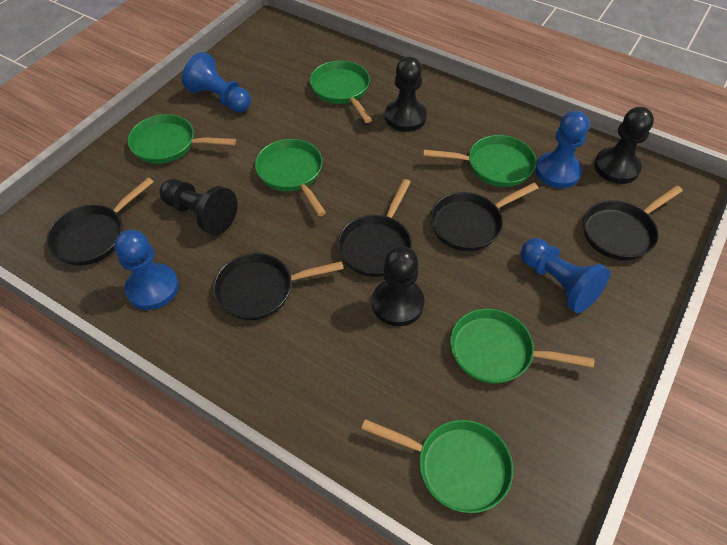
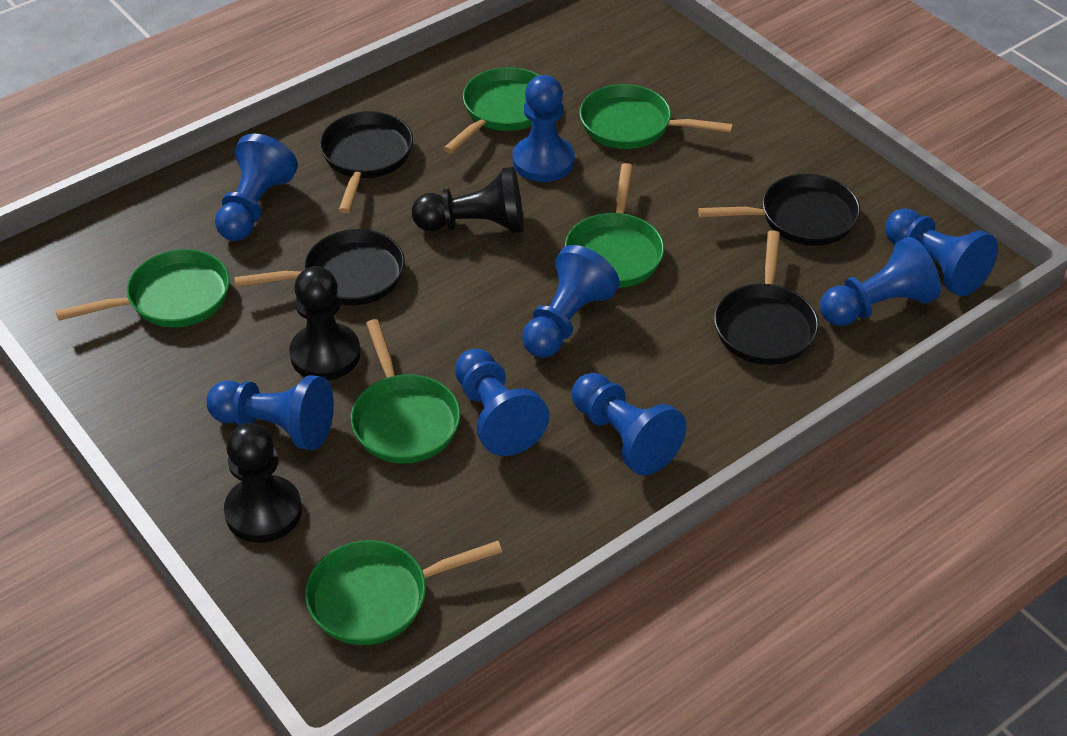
black pan: 5 -> 4
black pawn: 4 -> 3
blue pawn: 4 -> 8

